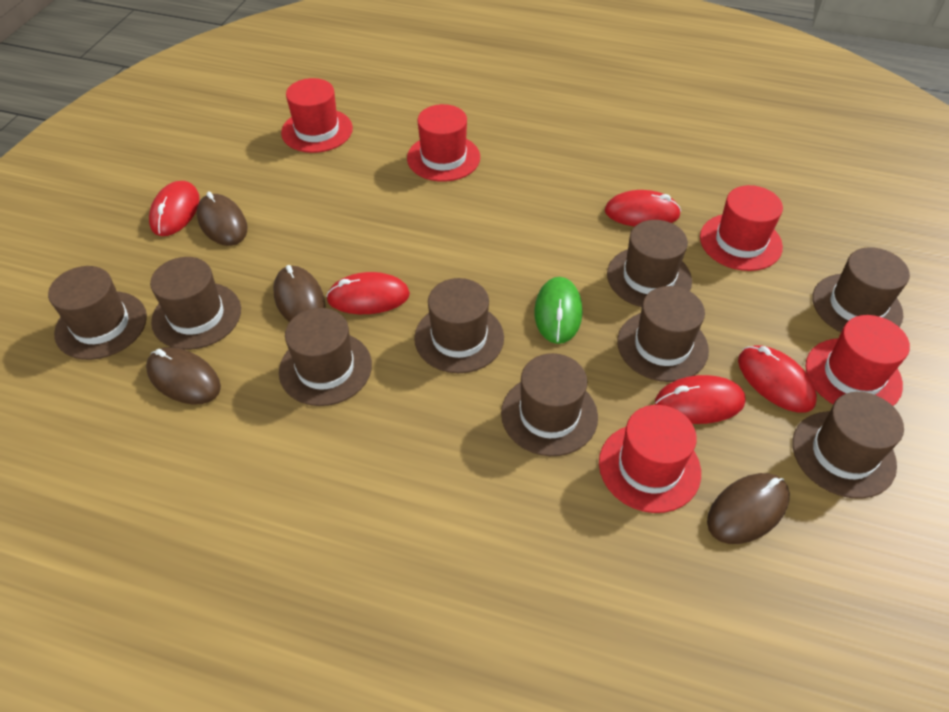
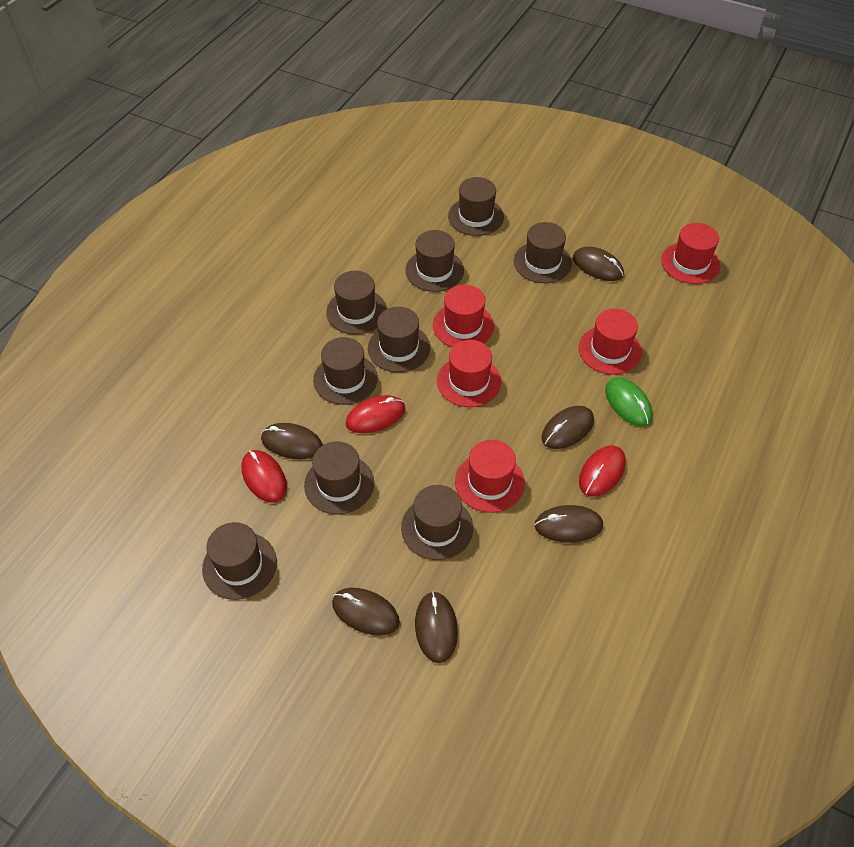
brown mouse: 4 -> 6
red mouse: 5 -> 3

